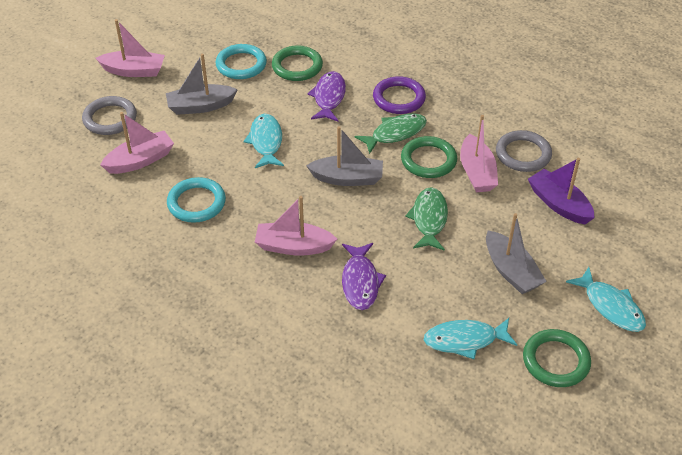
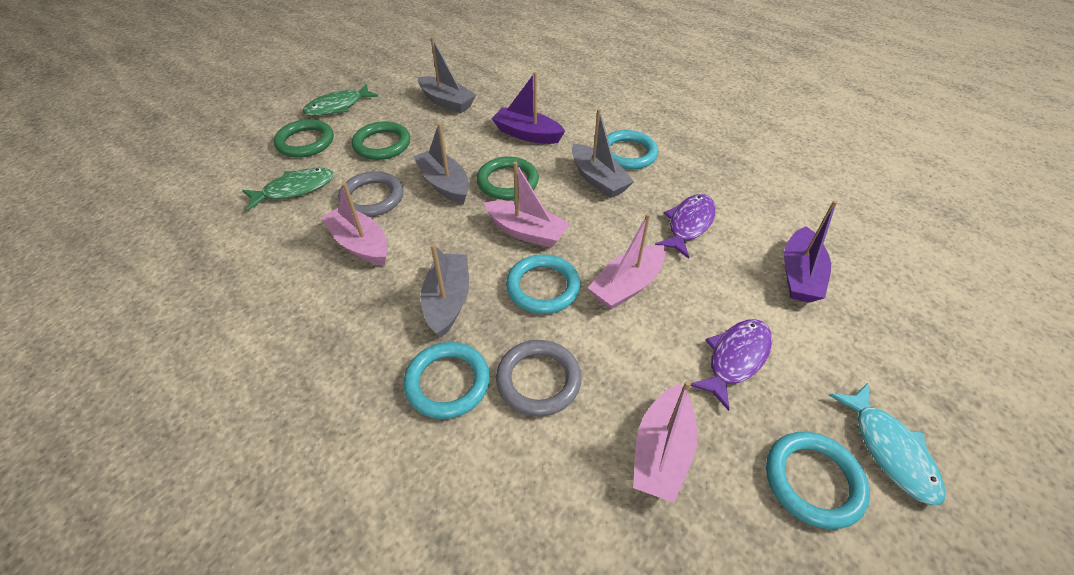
grey boat: 3 -> 4
purple boat: 1 -> 2
purple ring: 1 -> 0
turquoise fish: 3 -> 1
turquoise ring: 2 -> 4

